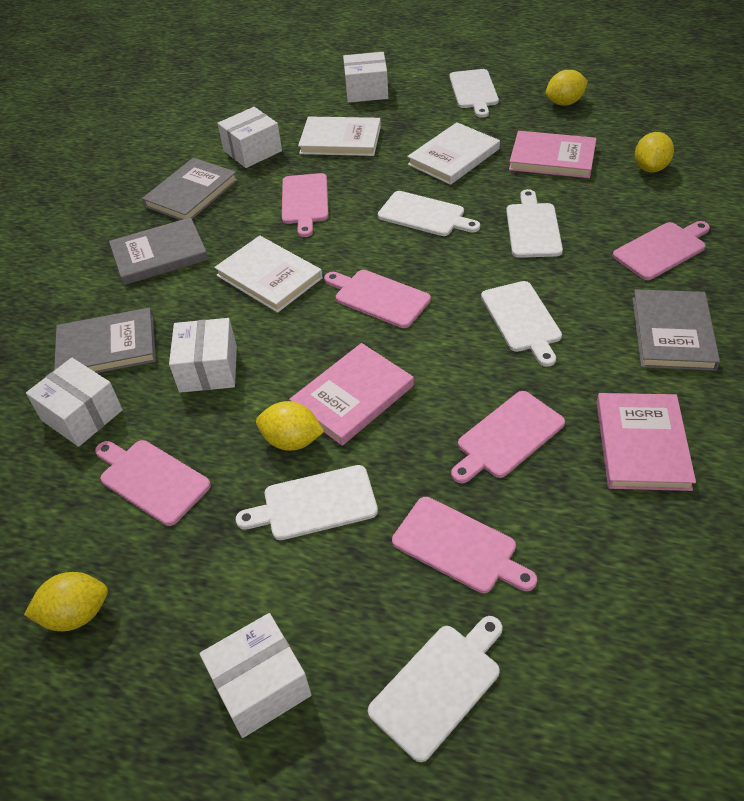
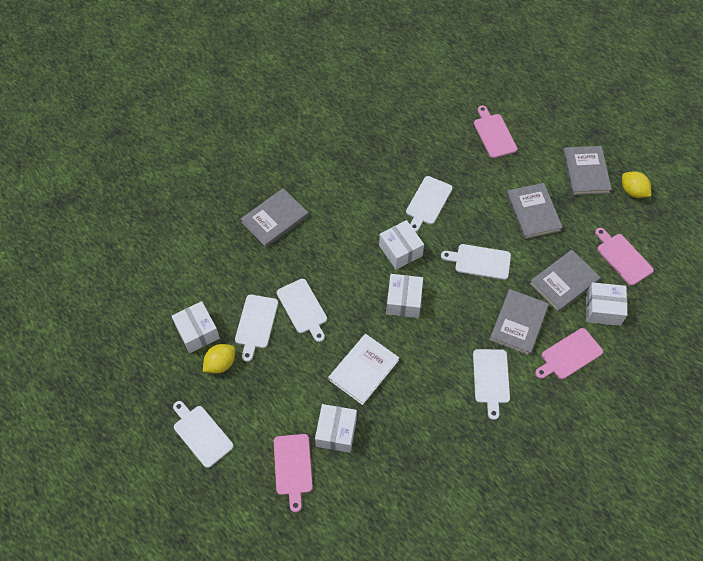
grey book: 4 -> 5
pink book: 3 -> 0
pink cutting board: 6 -> 4
white book: 3 -> 1
yellow lemon: 4 -> 2

